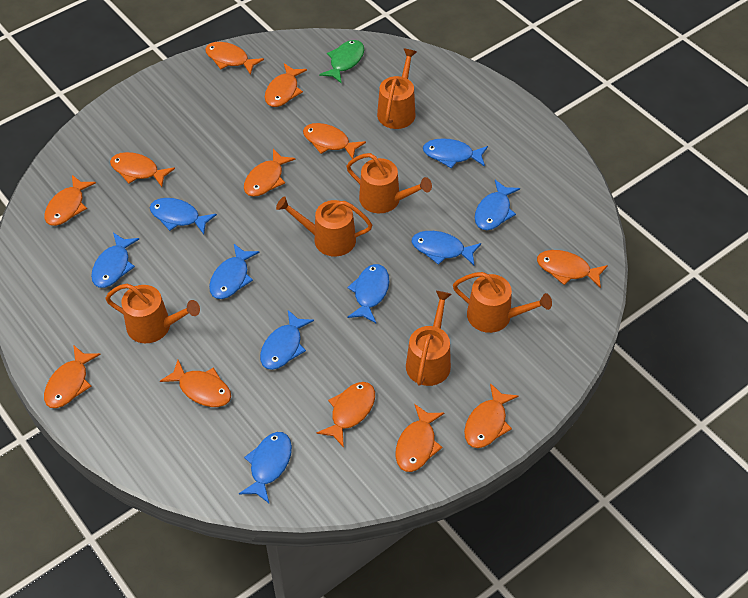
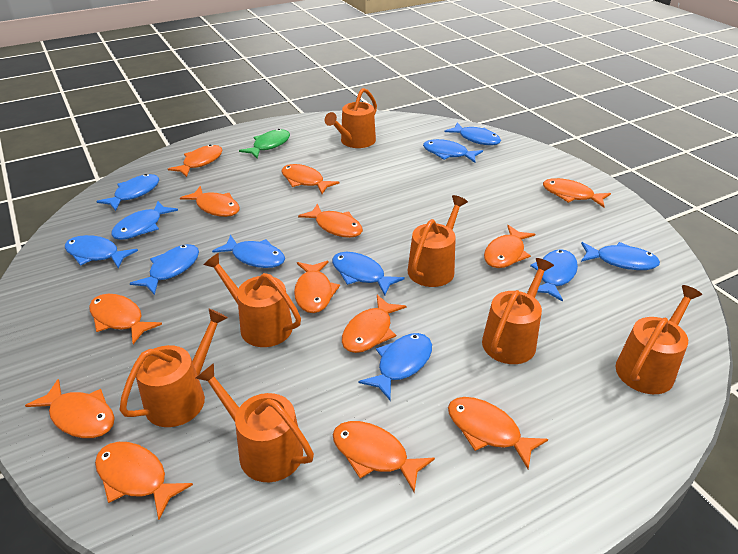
blue fish: 9 -> 11
orange fish: 12 -> 13
orange watering can: 6 -> 7

